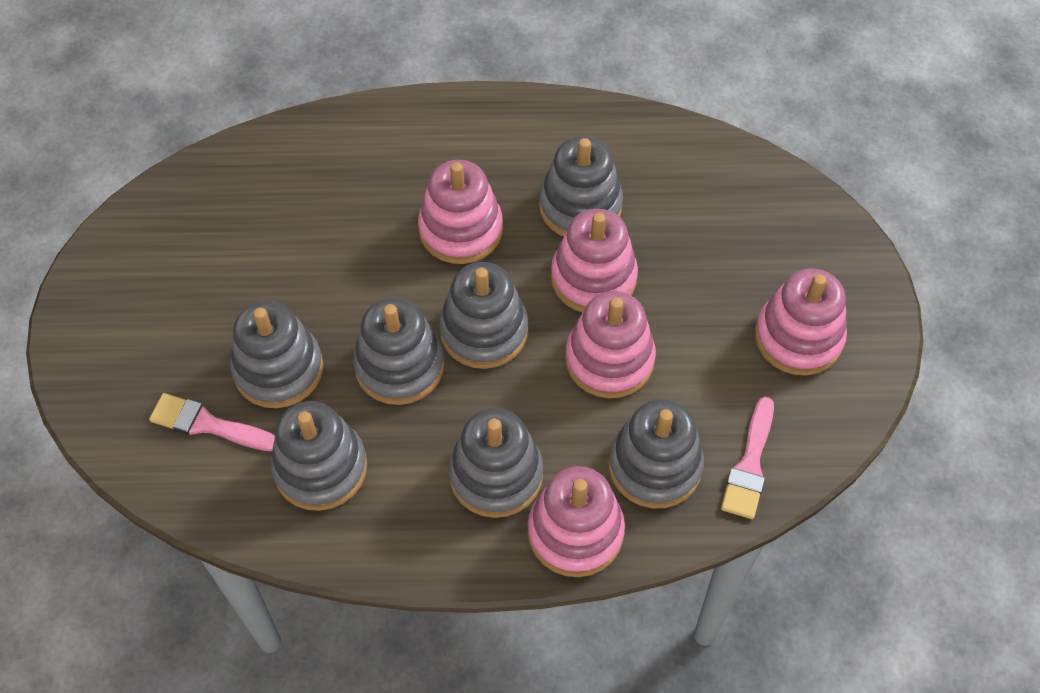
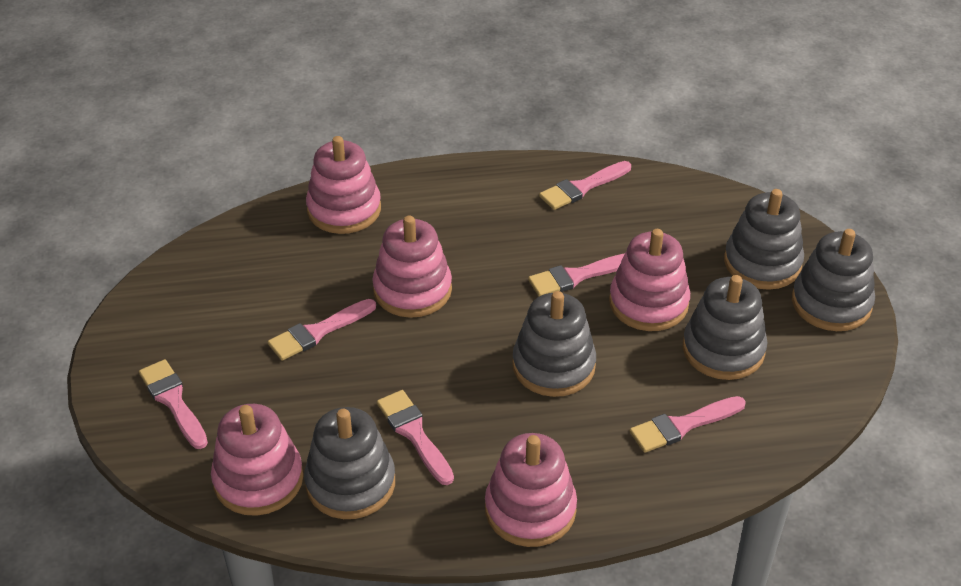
grey stacking toy: 7 -> 5
pink brush: 2 -> 6

